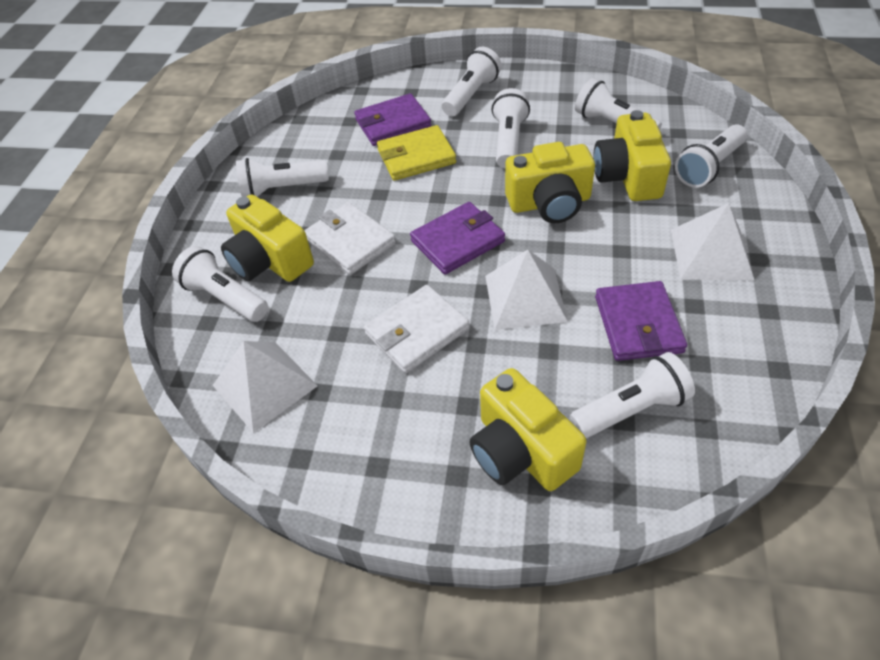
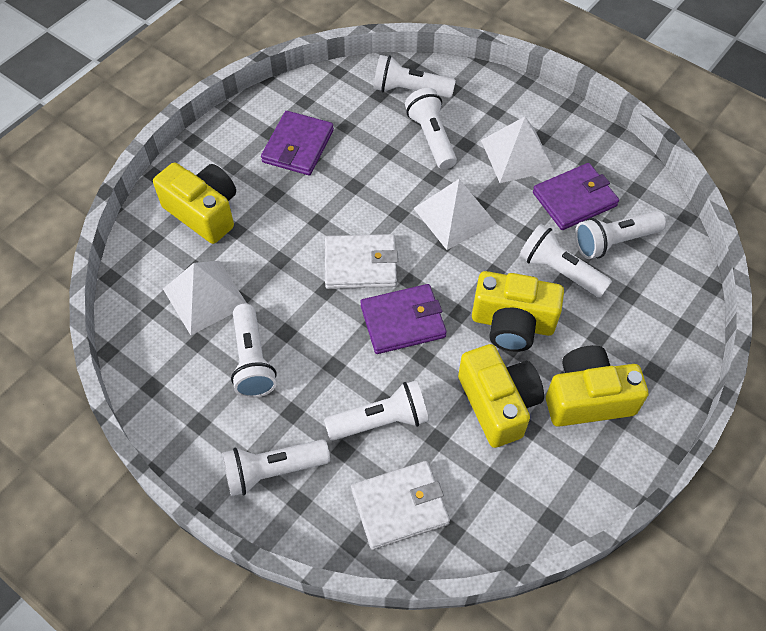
yellow wallet: 1 -> 0

